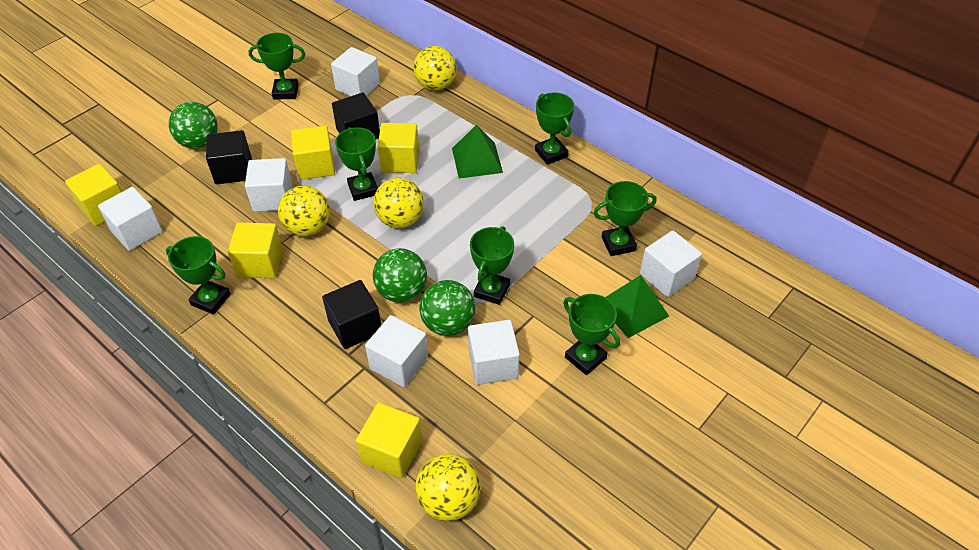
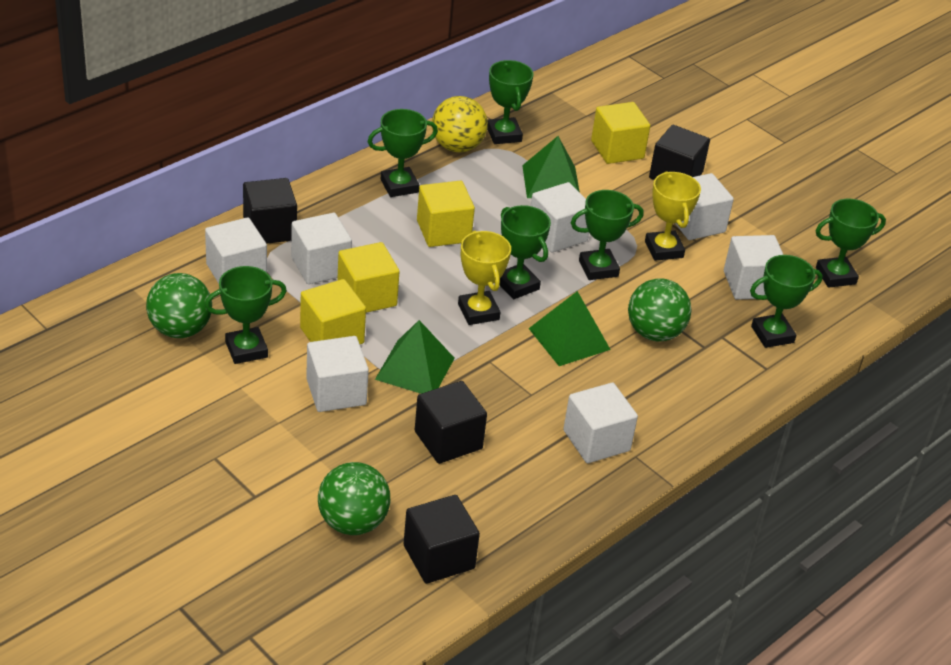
black cube: 3 -> 4
green pyramid: 2 -> 3
white cube: 6 -> 7
yellow ball: 4 -> 1
yellow cube: 5 -> 4
yellow trophy: 0 -> 2

